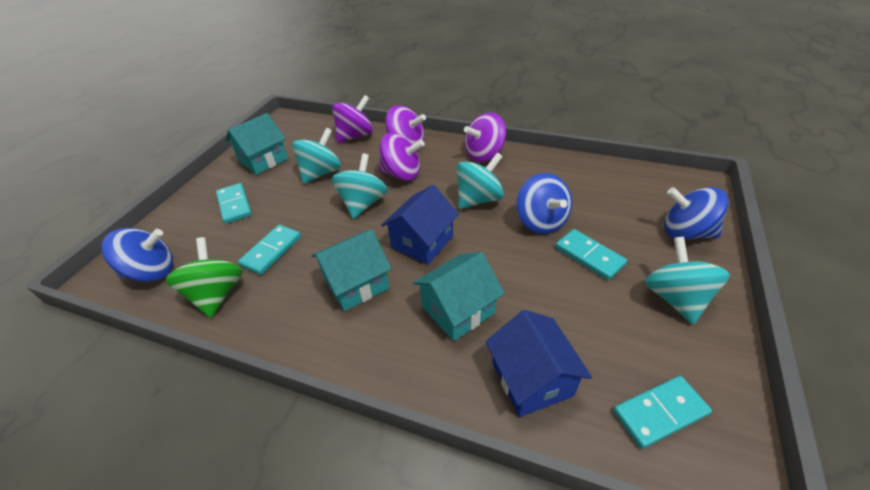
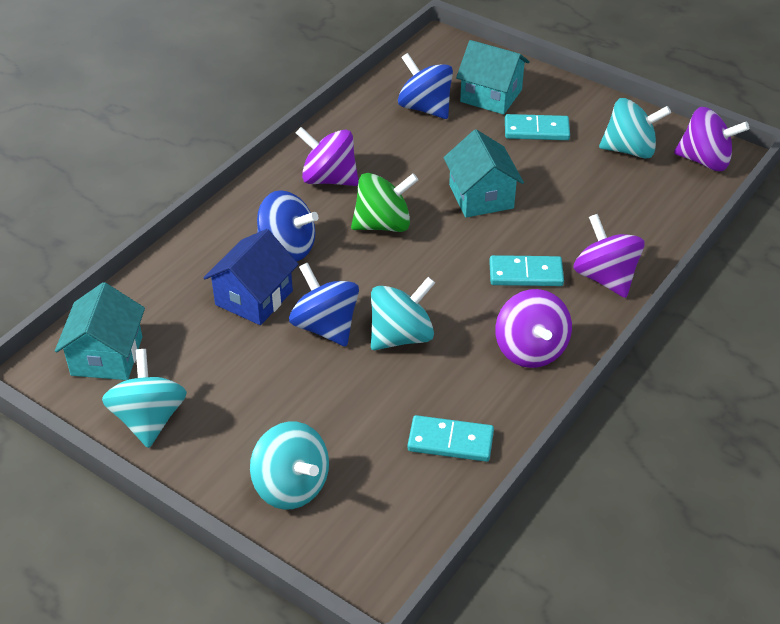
blue house: 2 -> 1
turquoise domino: 4 -> 3

